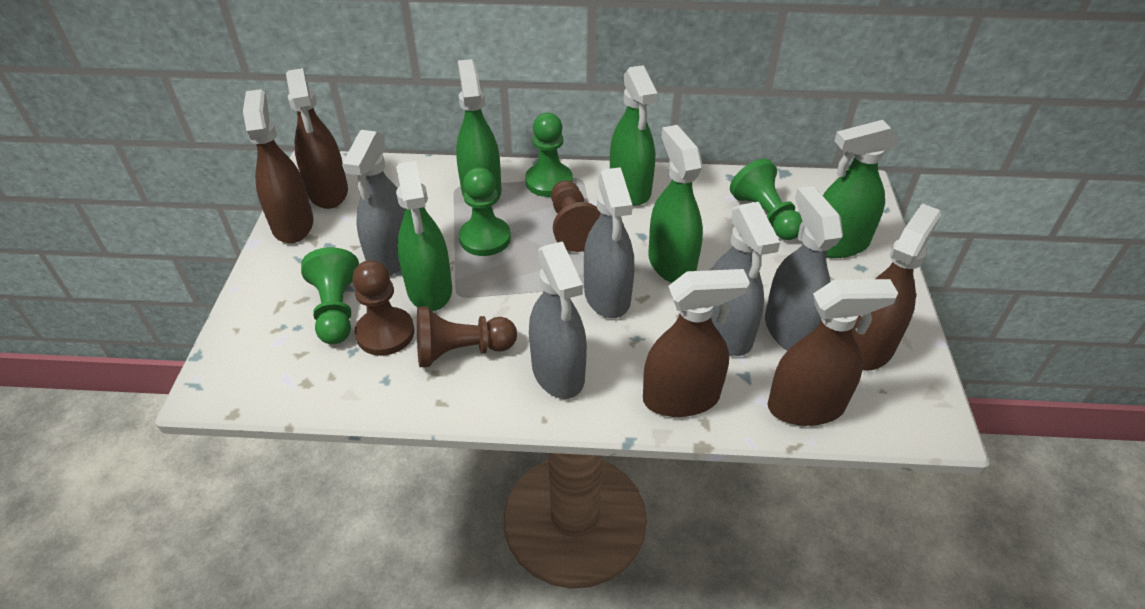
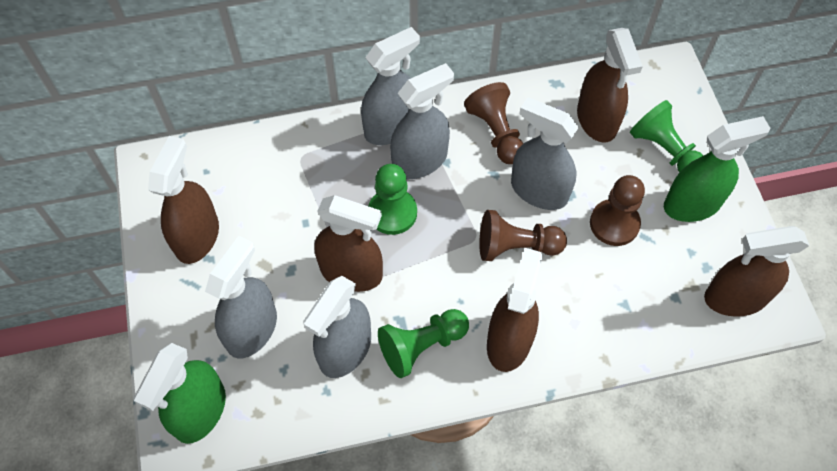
green pawn: 4 -> 3
green spray bottle: 5 -> 2

